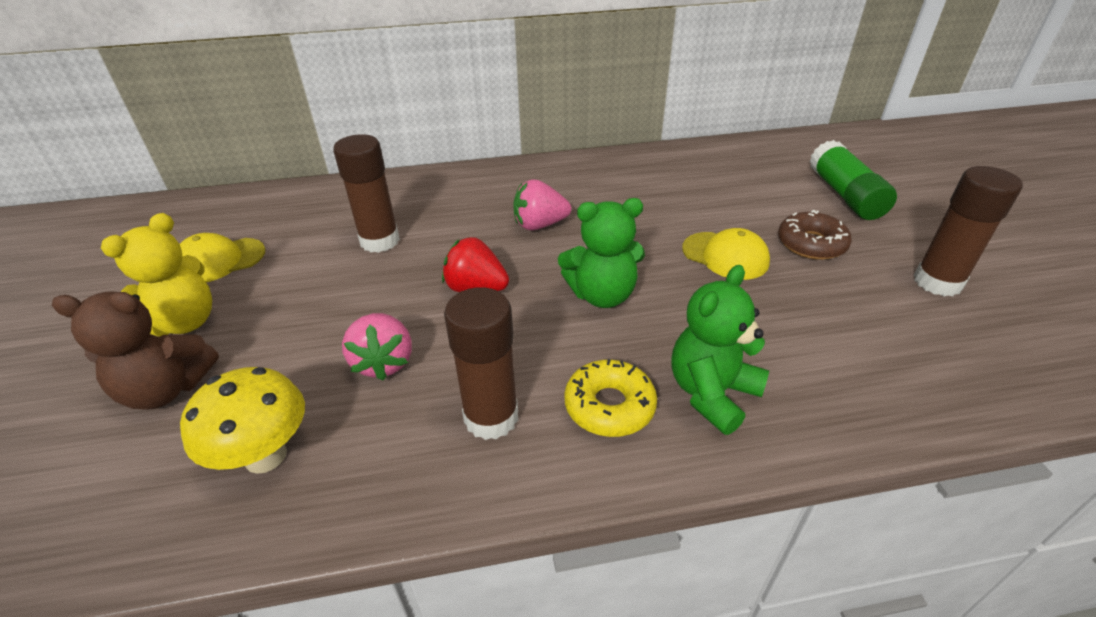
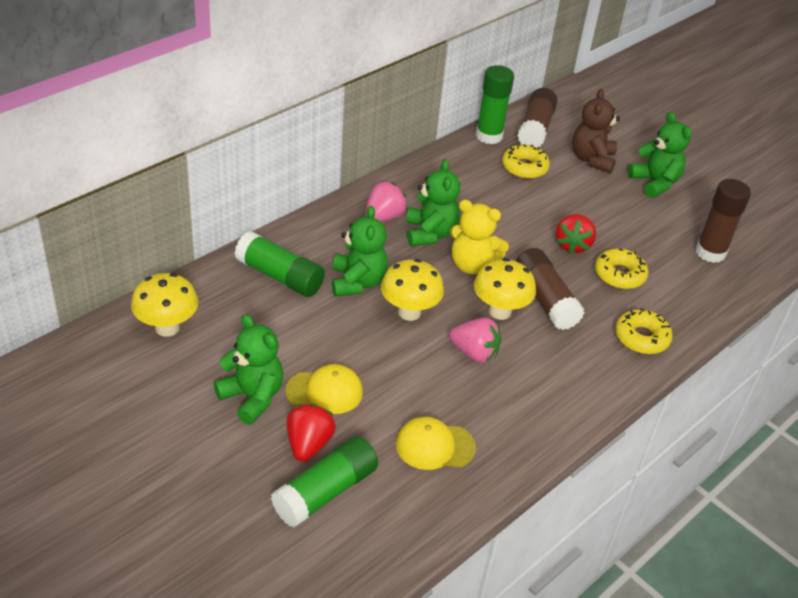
brown donut: 1 -> 0
green glue stick: 1 -> 3
green teddy bear: 2 -> 4
red strawberry: 1 -> 2
yellow donut: 1 -> 3
yellow mushroom: 1 -> 3

